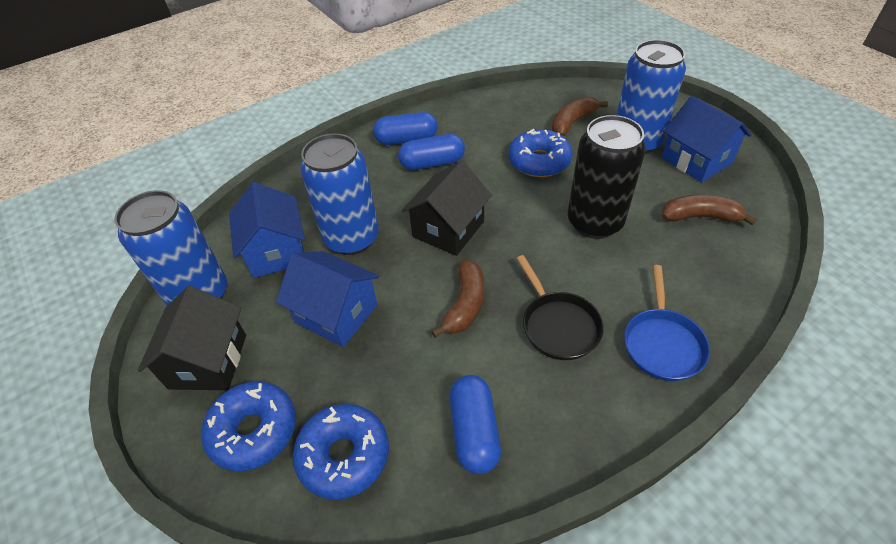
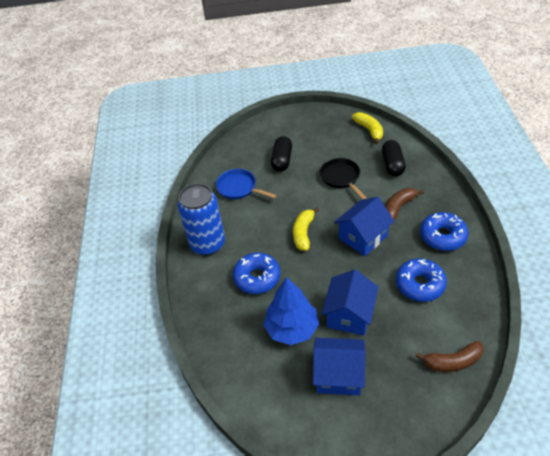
black can: 1 -> 0
black capsule: 0 -> 2
black house: 2 -> 0
blue can: 3 -> 1
blue capsule: 3 -> 0
blue tree: 0 -> 1
brown banana: 3 -> 2
yellow banana: 0 -> 2

